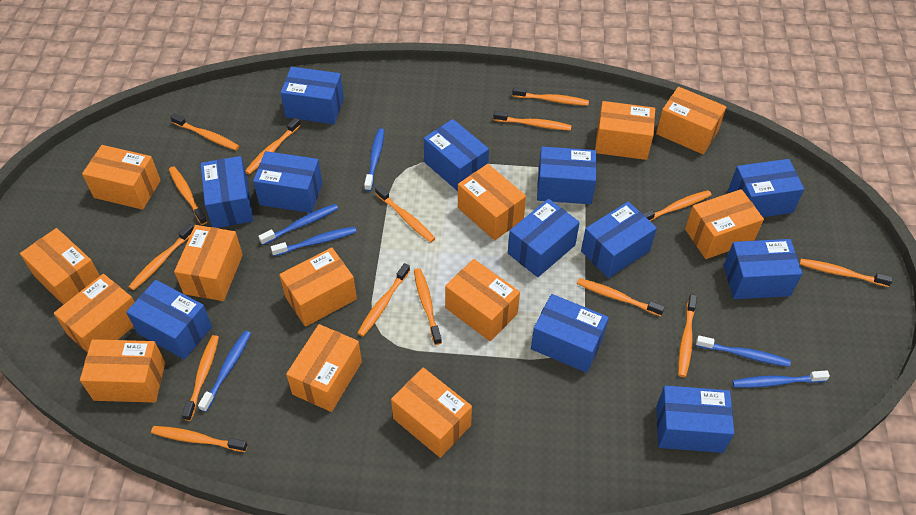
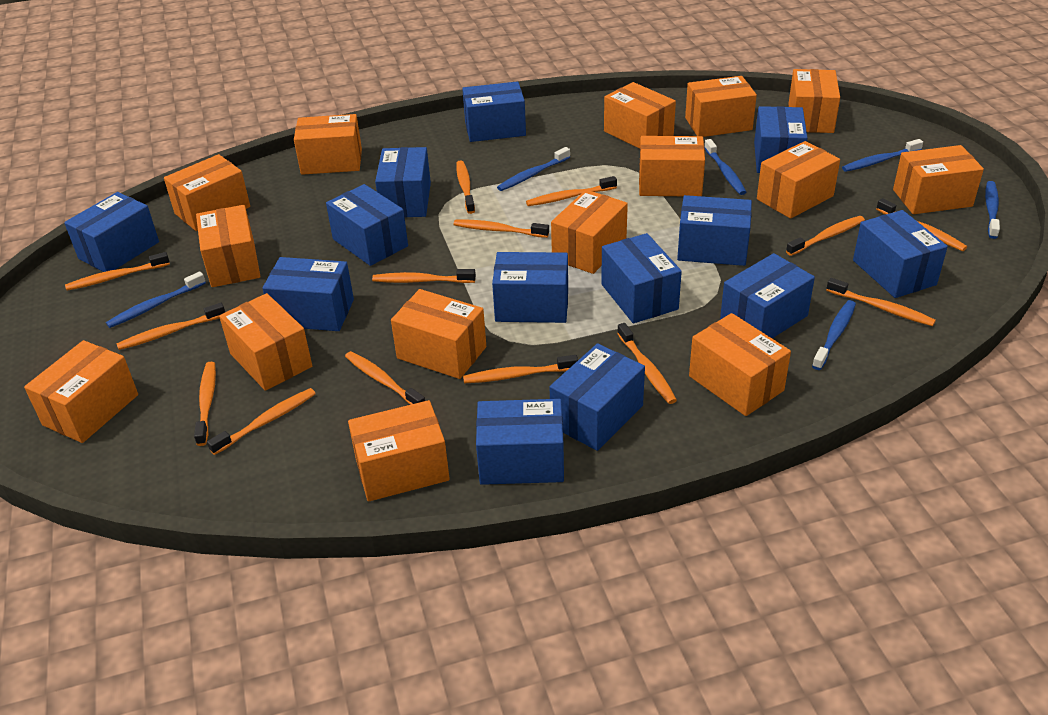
blue box: 12 -> 13
orange box: 13 -> 15
orange toothbrush: 15 -> 14

